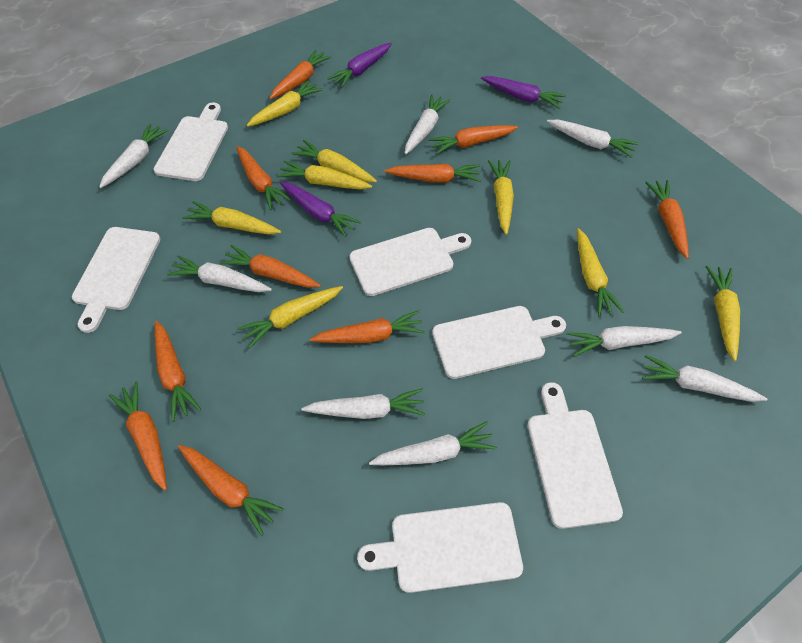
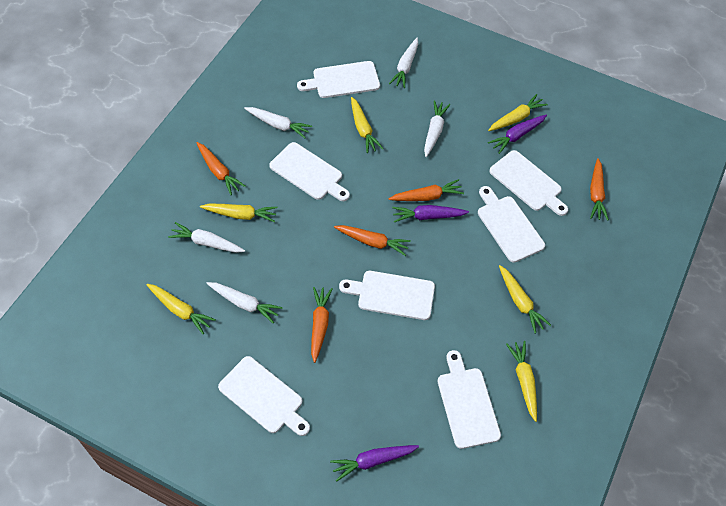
orange carrot: 10 -> 5
white carrot: 8 -> 5
white cutting board: 6 -> 7
yellow carrot: 8 -> 6

